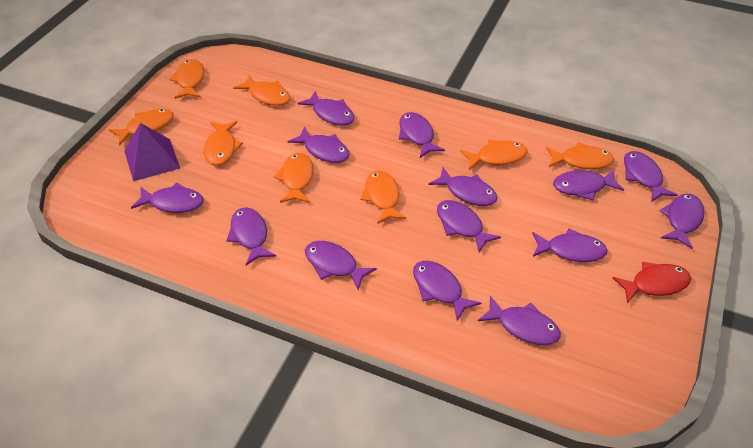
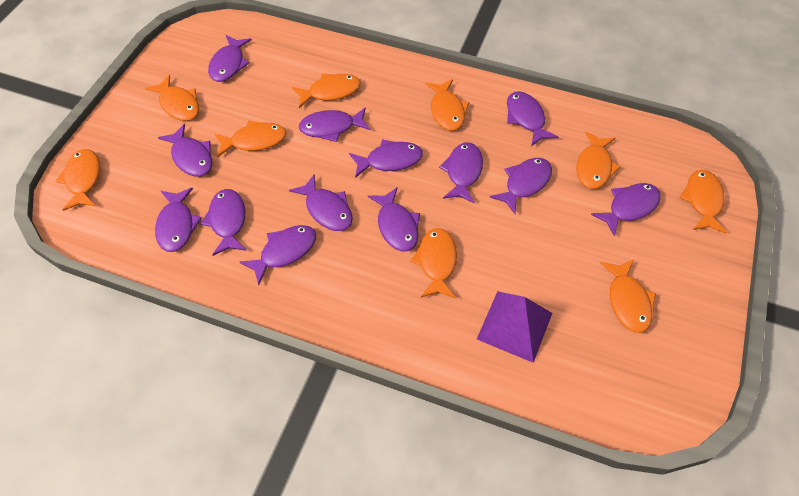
orange fish: 8 -> 9
purple fish: 14 -> 13
red fish: 1 -> 0

